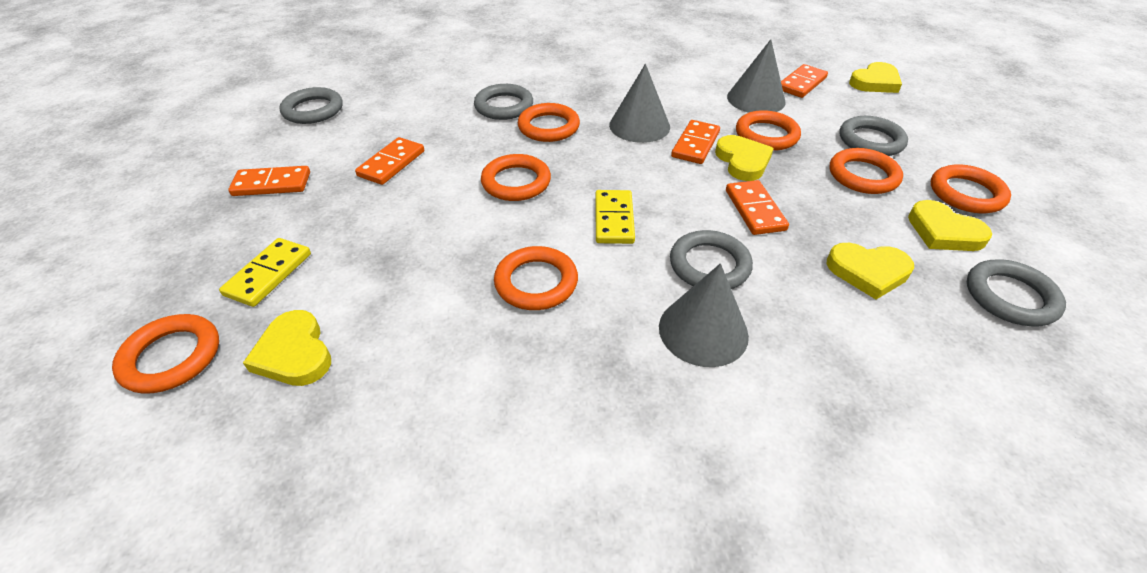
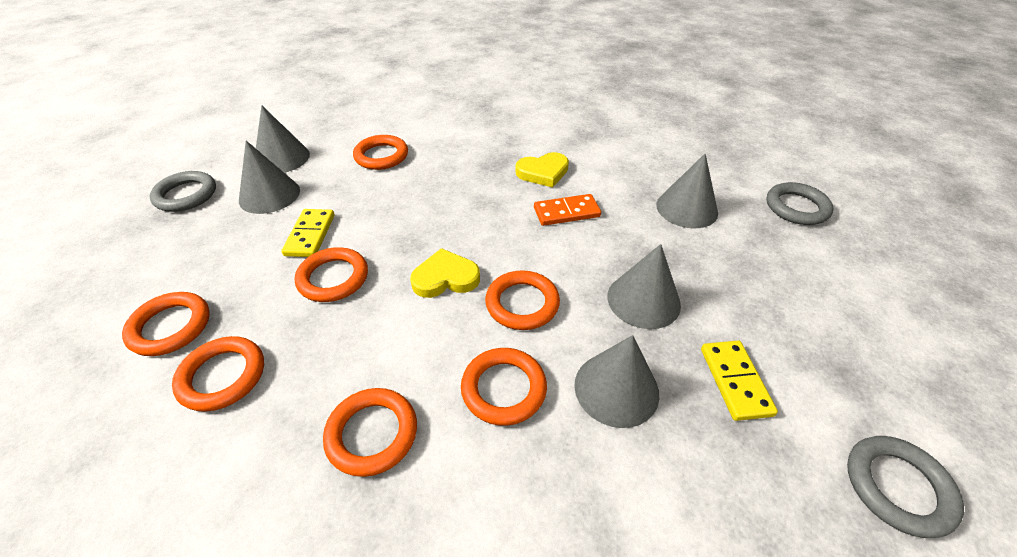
grey cone: 3 -> 5
grey ring: 5 -> 3
orange domino: 5 -> 1
yellow heart: 5 -> 2

